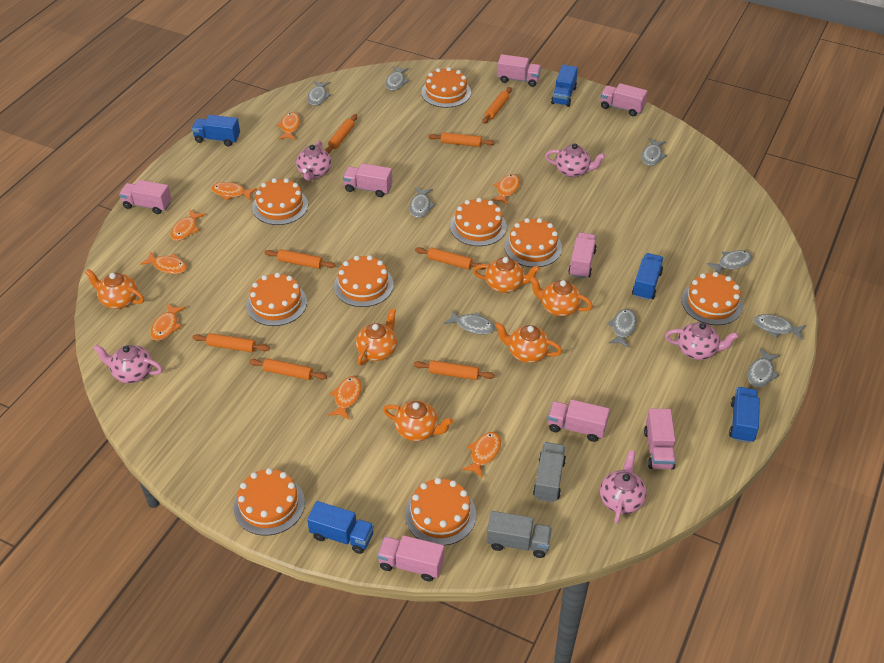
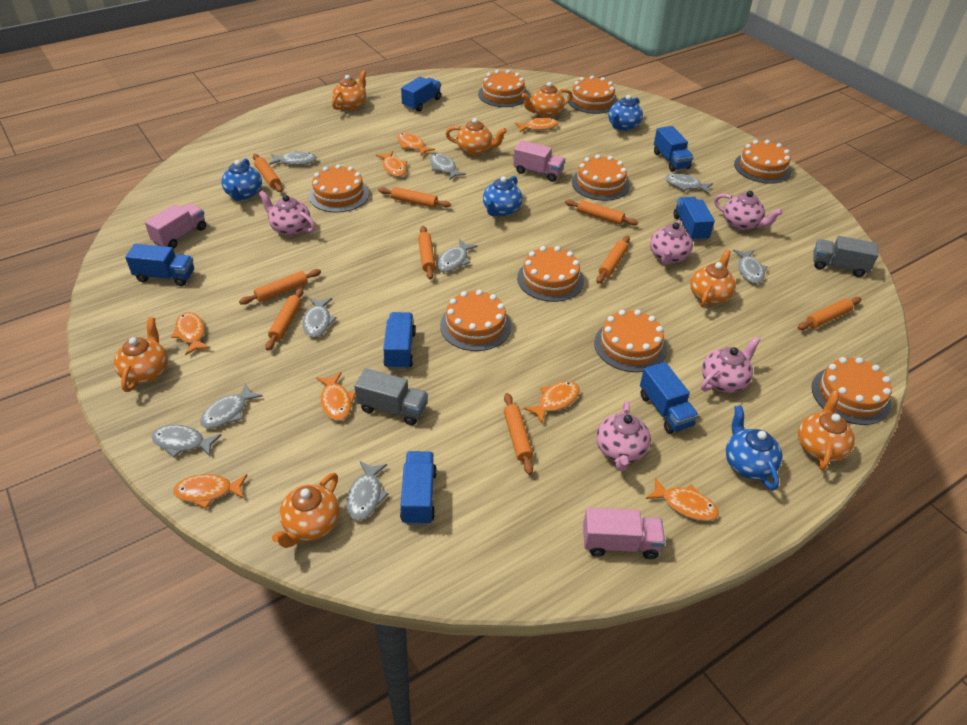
blue teapot: 0 -> 4
blue truck: 5 -> 7
orange rolling pin: 8 -> 9
orange teapot: 6 -> 7
pink truck: 8 -> 3

